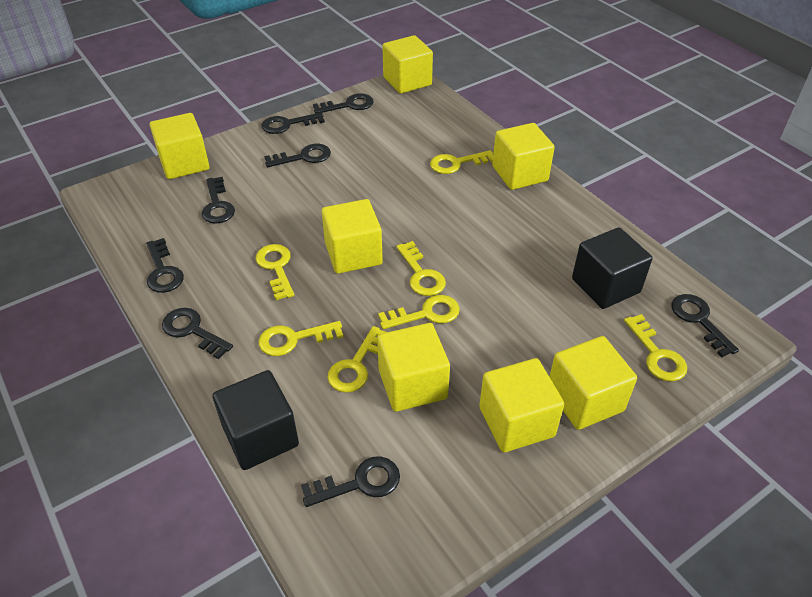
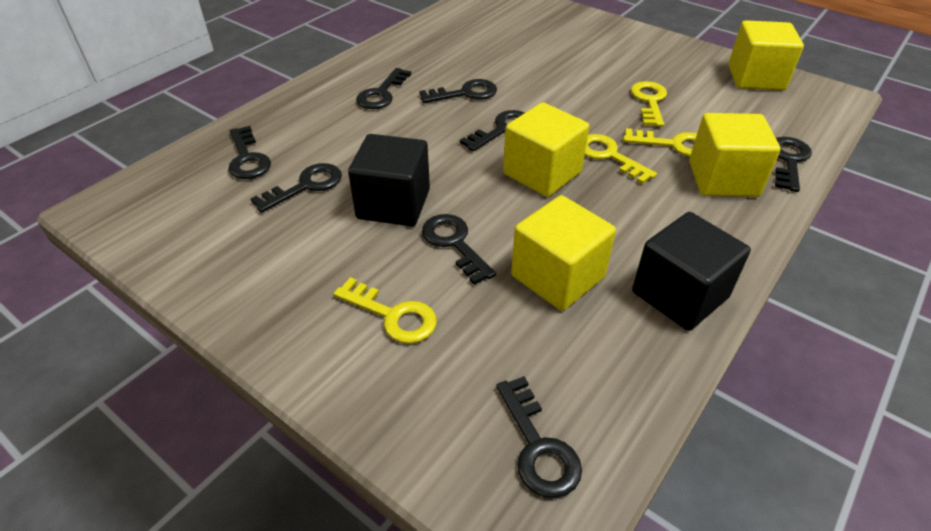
yellow cube: 7 -> 4
yellow key: 7 -> 4

